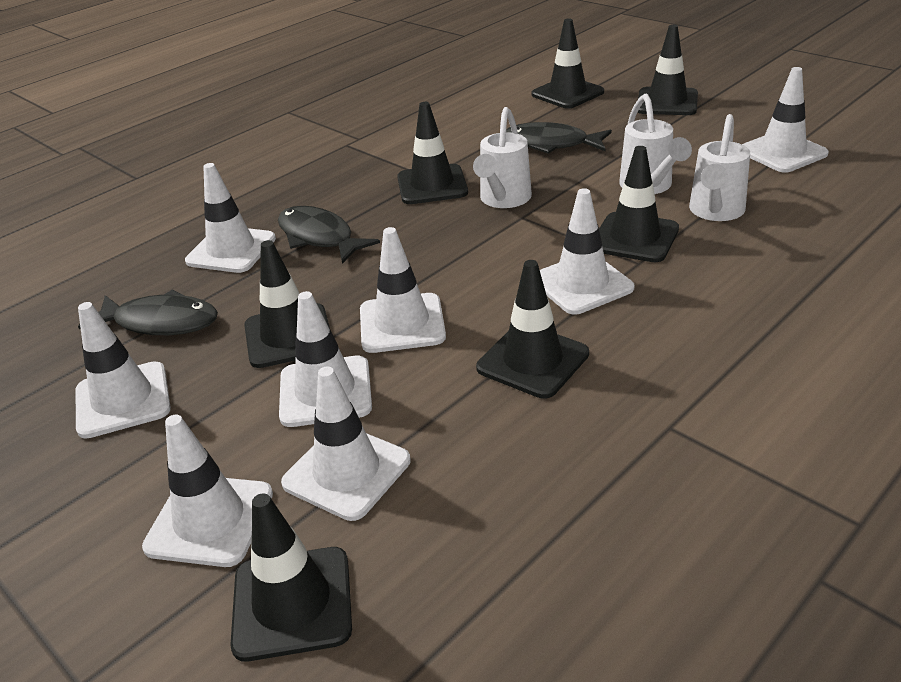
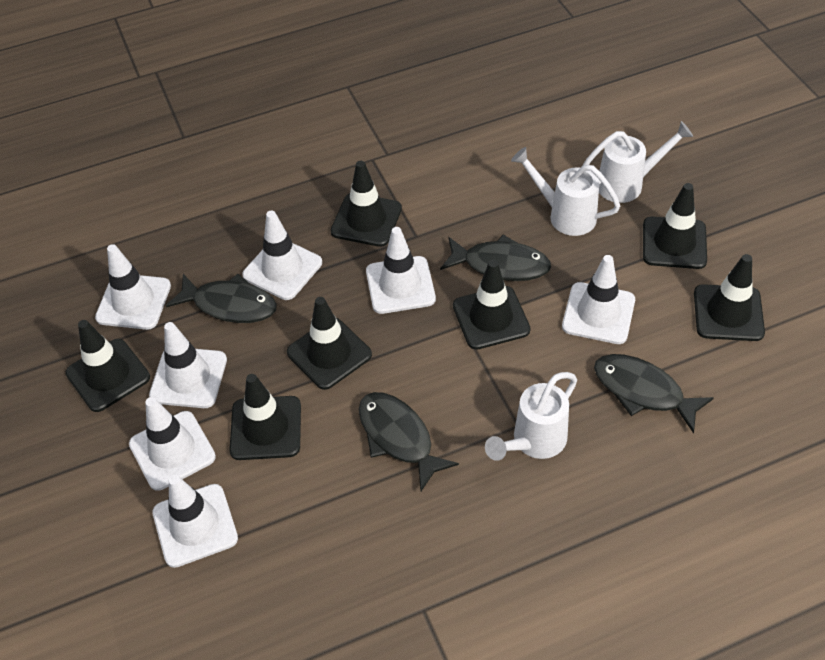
black fish: 3 -> 4
white traffic cone: 8 -> 7

